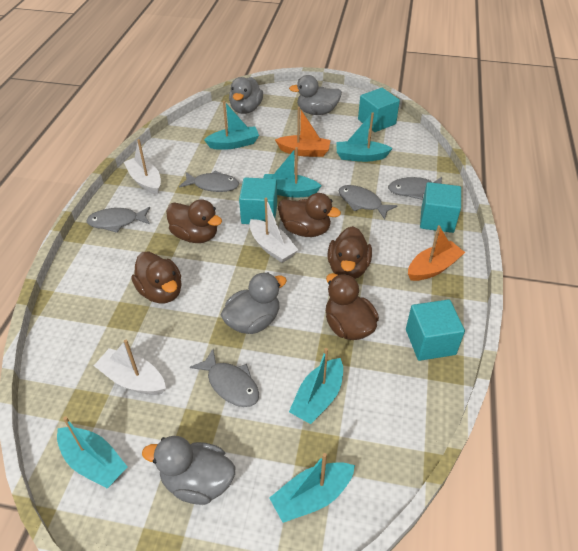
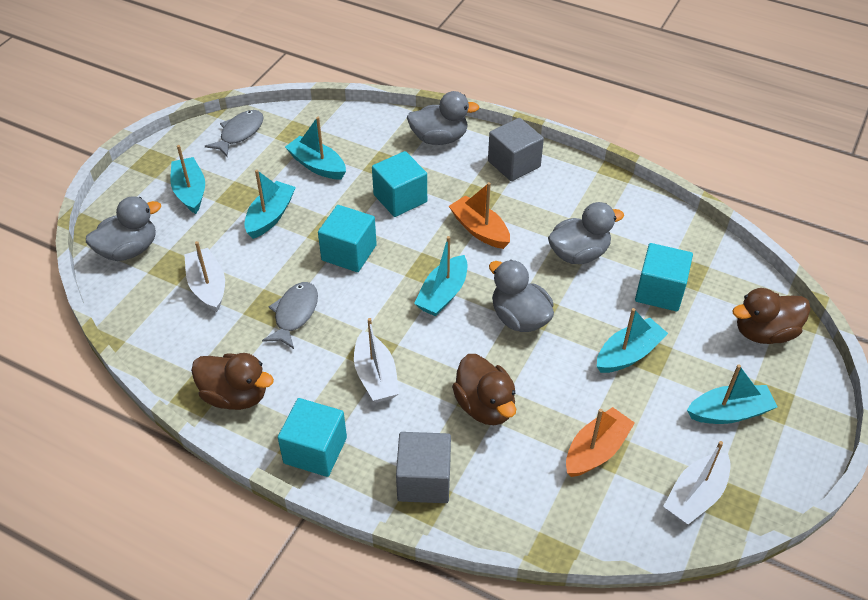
brown duck: 5 -> 3
grey cube: 0 -> 2
grey fish: 5 -> 2

